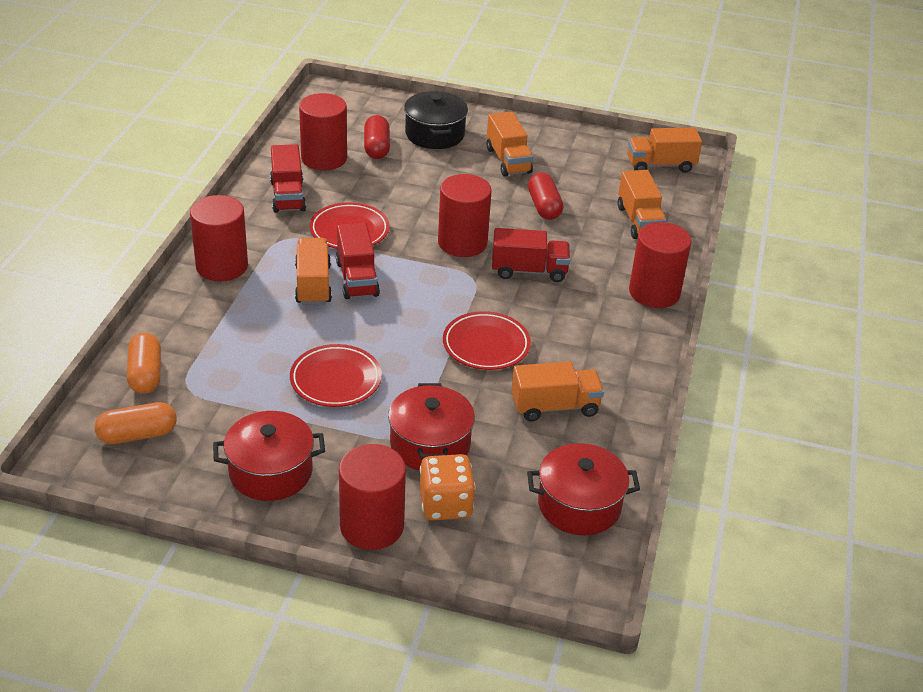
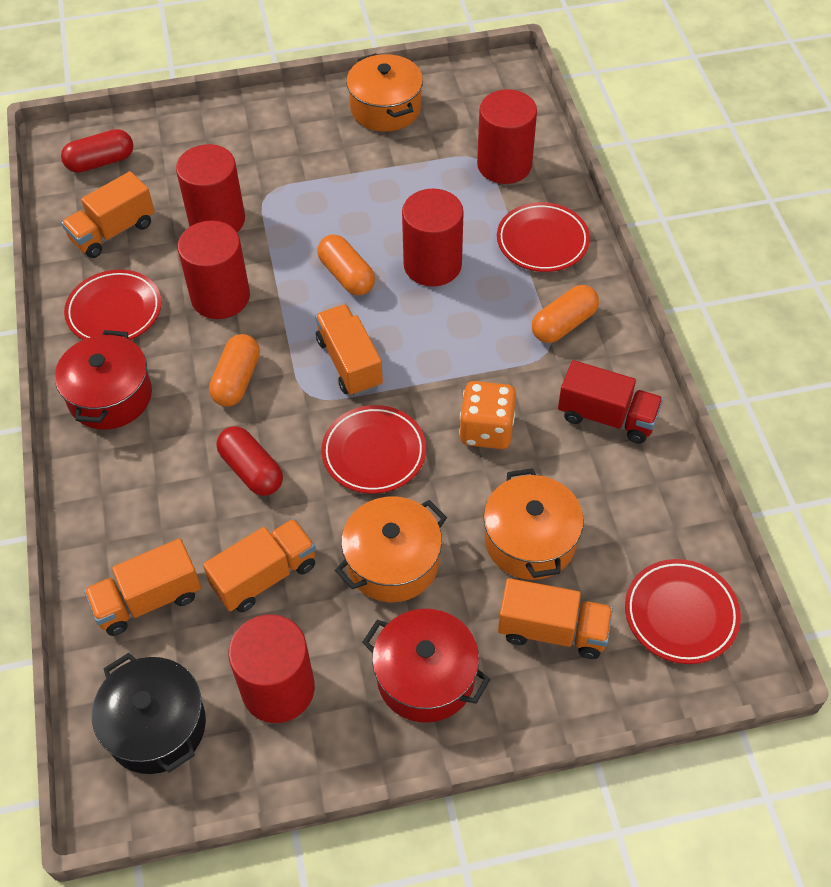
orange capsule: 2 -> 3
orange pot: 0 -> 3
red plate: 3 -> 4
red pot: 3 -> 2
red truck: 3 -> 1

